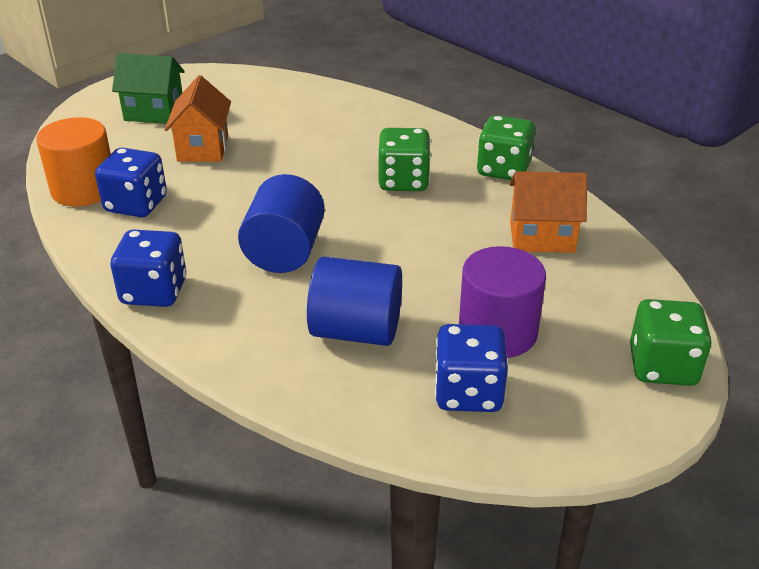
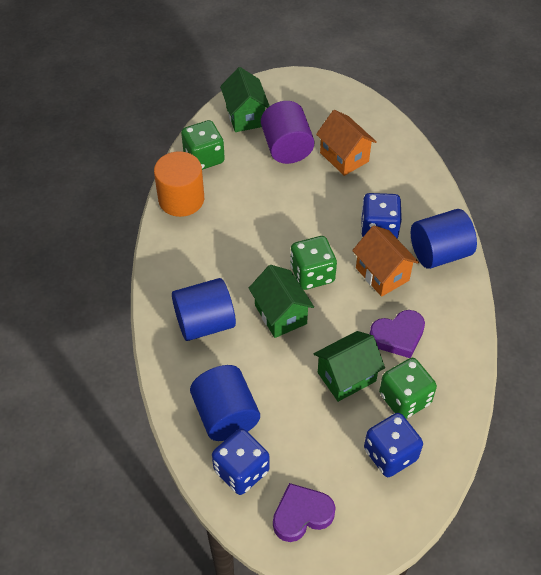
blue cylinder: 2 -> 3
green house: 1 -> 3
purple heart: 0 -> 2

